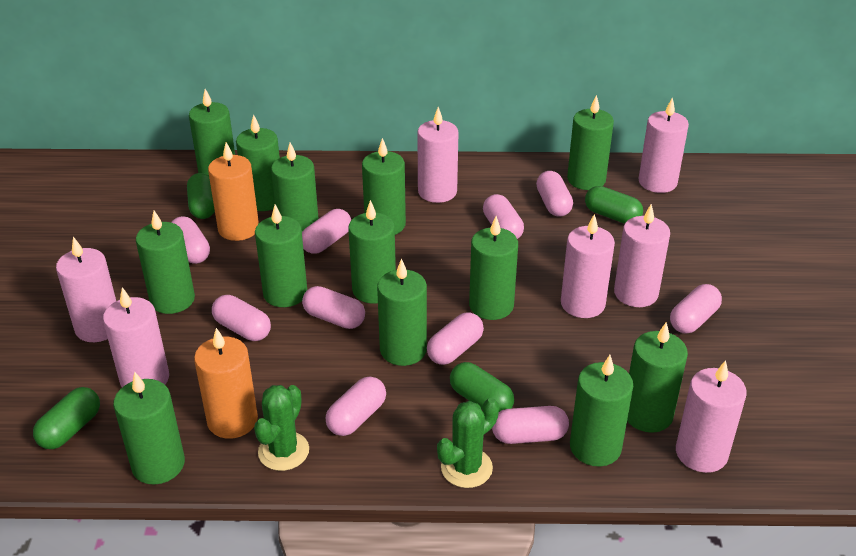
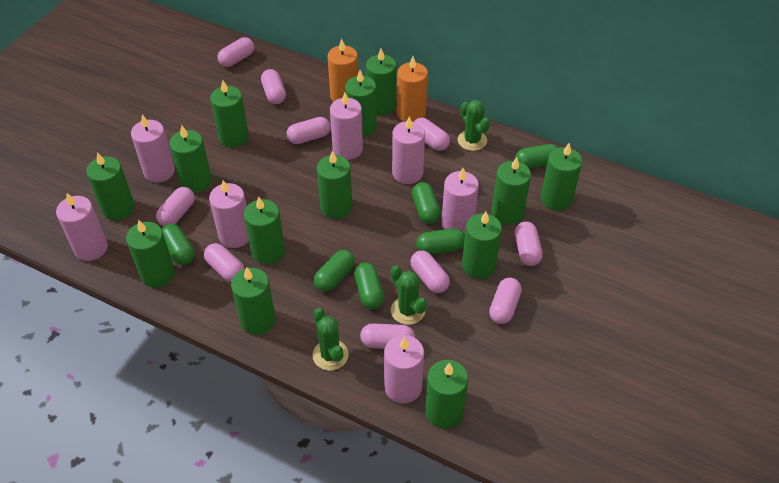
green cactus: 2 -> 3
green capsule: 4 -> 6

